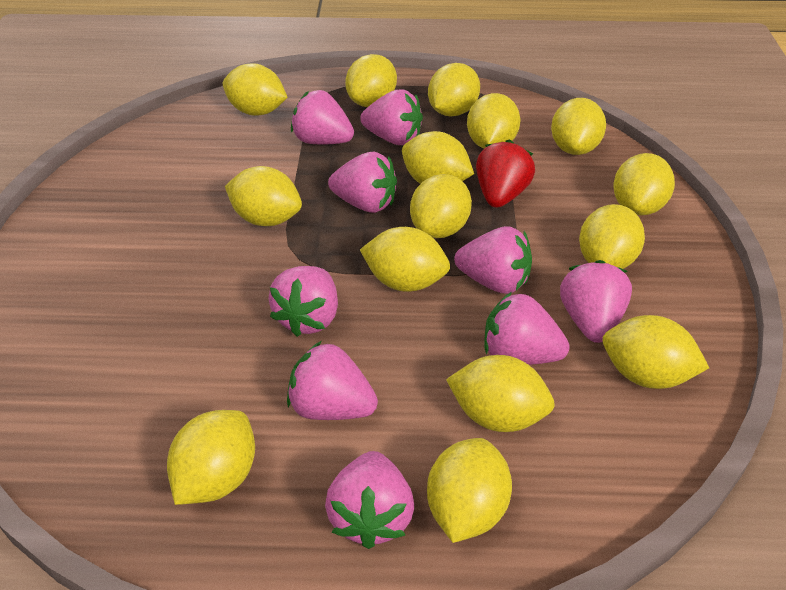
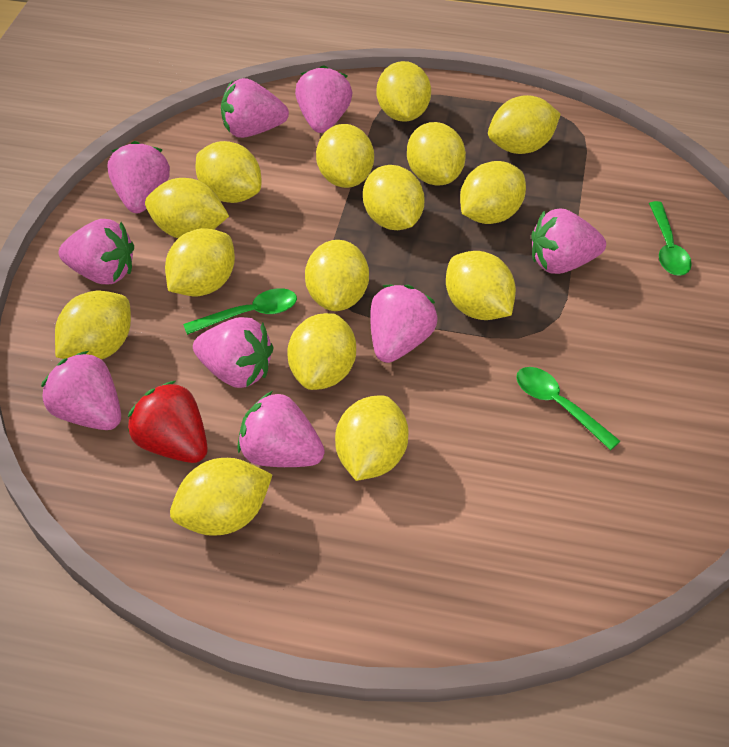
green spoon: 0 -> 3

